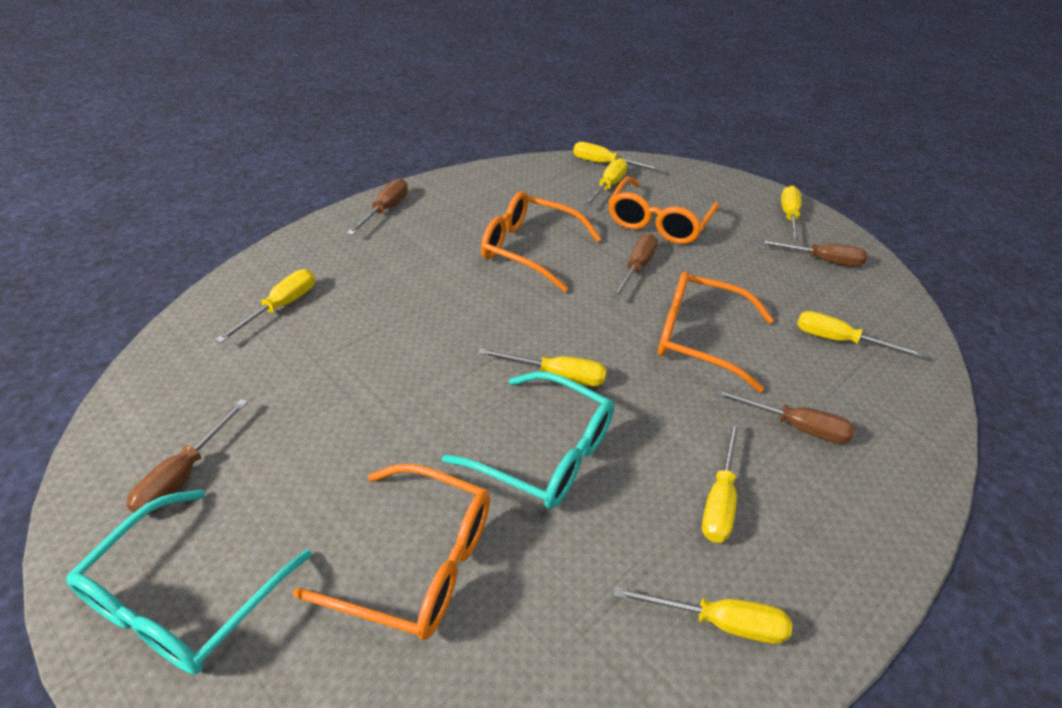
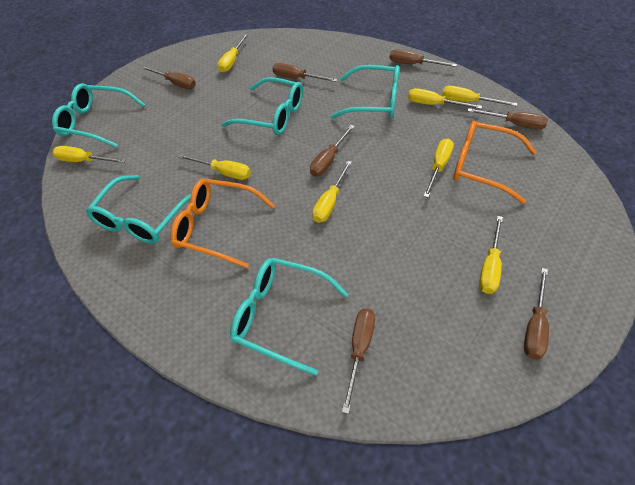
brown screwdriver: 5 -> 7
orange glasses: 4 -> 2
turquoise glasses: 2 -> 5

